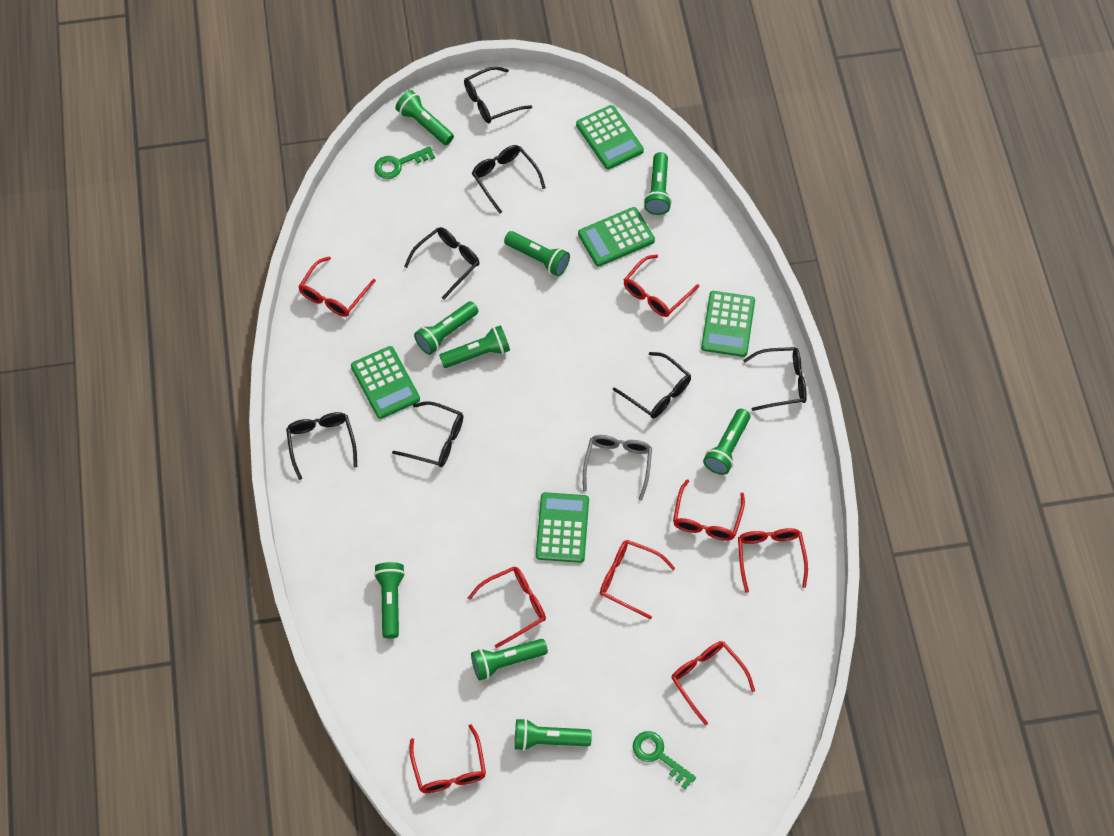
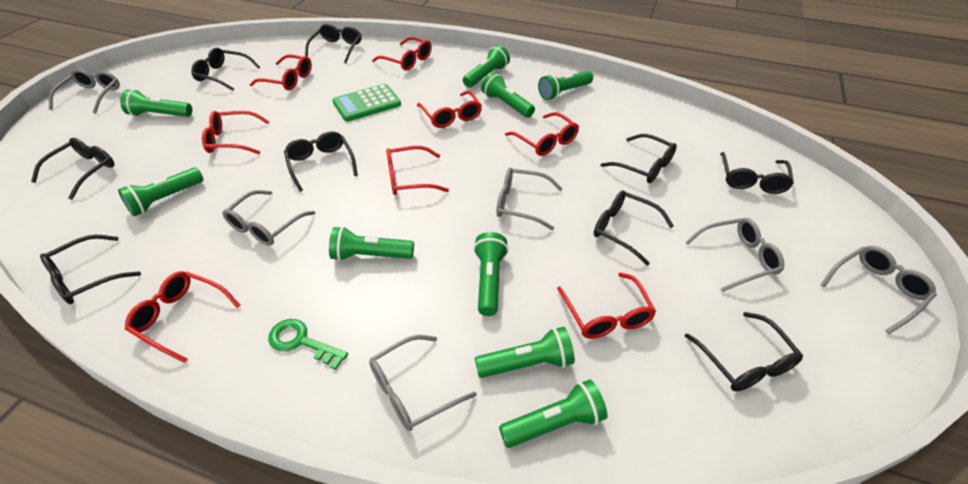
black glasses: 7 -> 9
green calculator: 5 -> 1
green key: 2 -> 1
grey glasses: 1 -> 6

